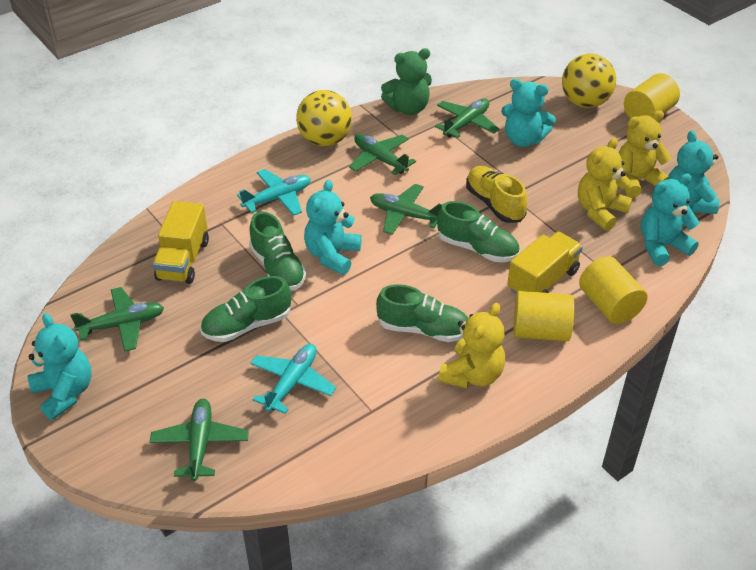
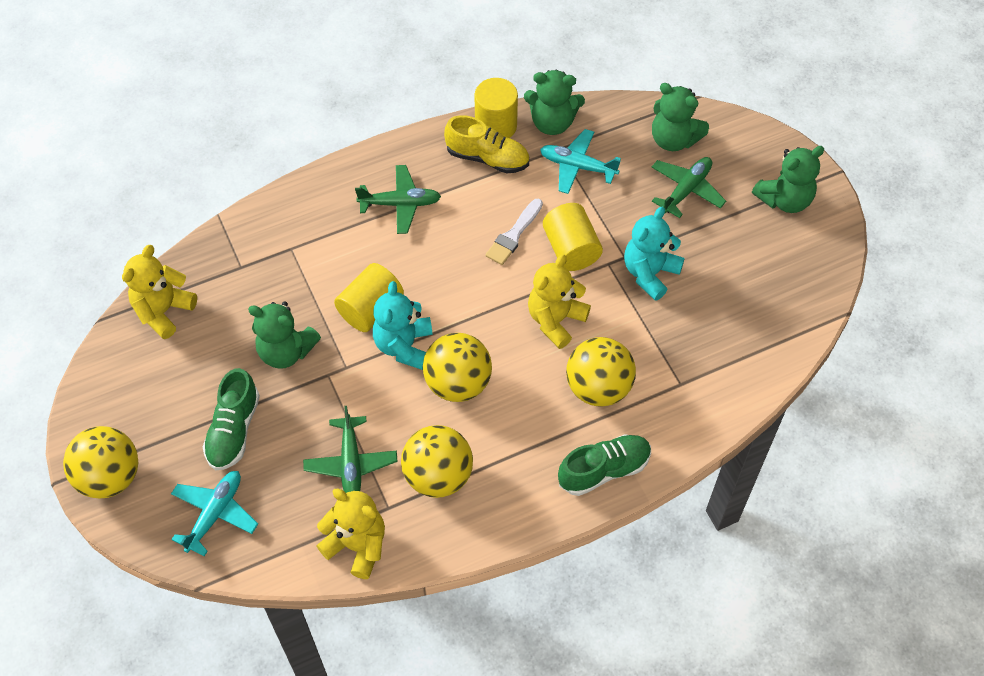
green plane: 5 -> 3
green shoe: 4 -> 2
green teddy bear: 1 -> 4
turquoise teddy bear: 5 -> 2
white brush: 0 -> 1
yellow ball: 2 -> 4
yellow truck: 2 -> 0

